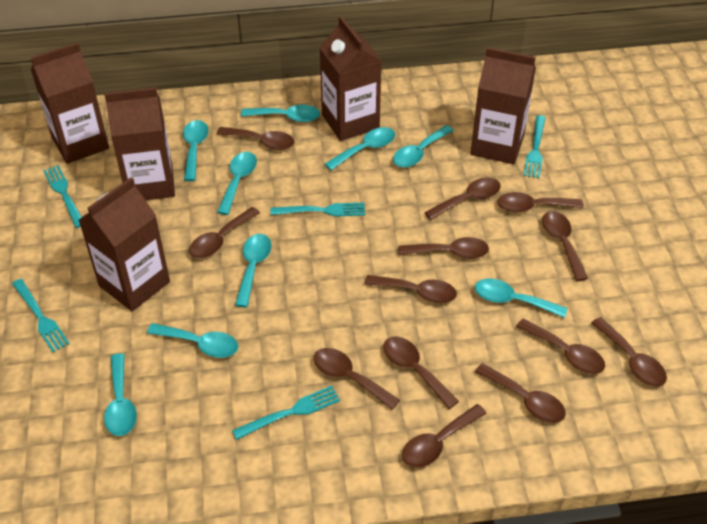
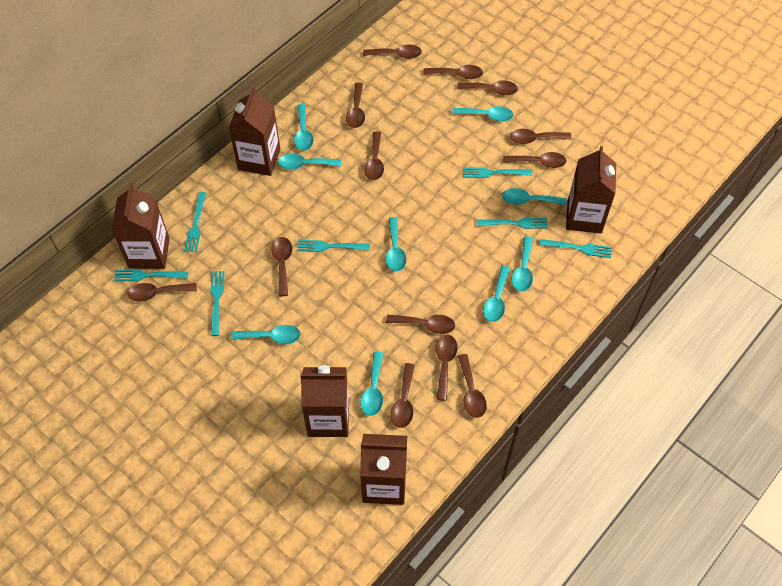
turquoise fork: 5 -> 7

